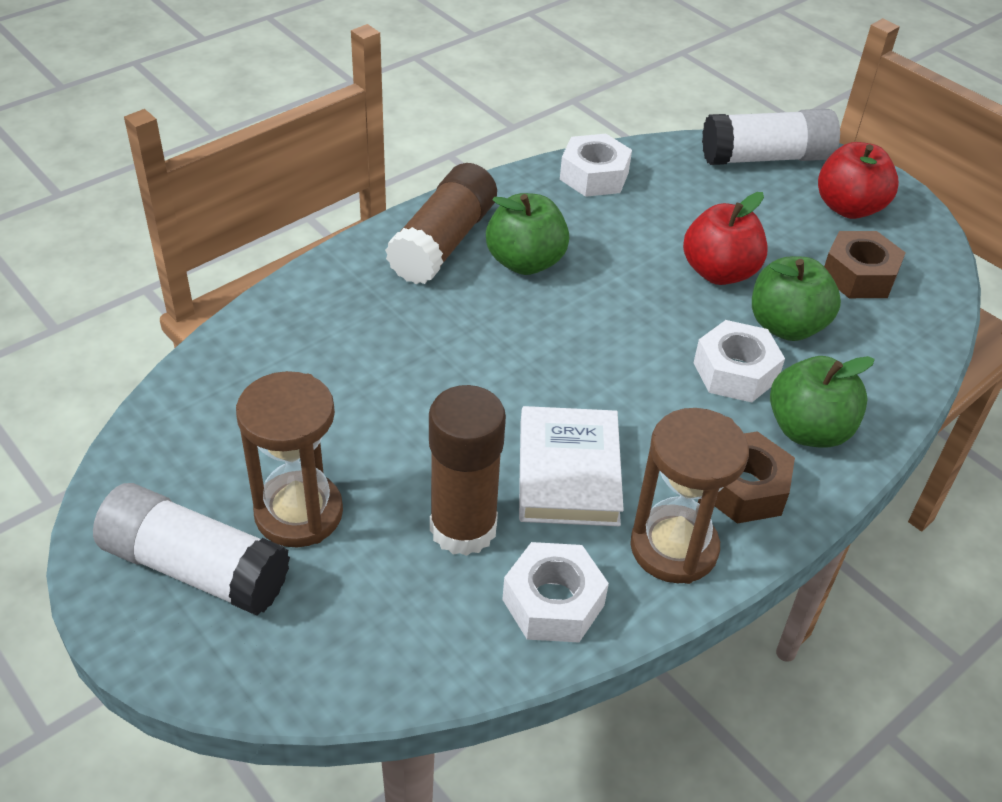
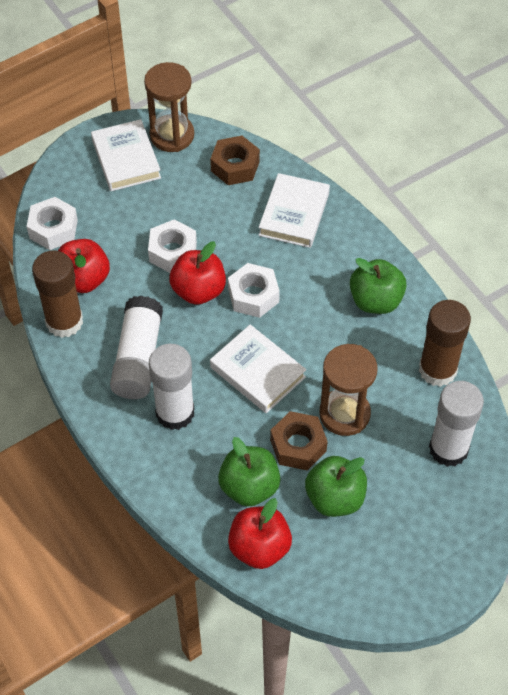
red apple: 2 -> 3
white book: 1 -> 3
white glue stick: 2 -> 3

